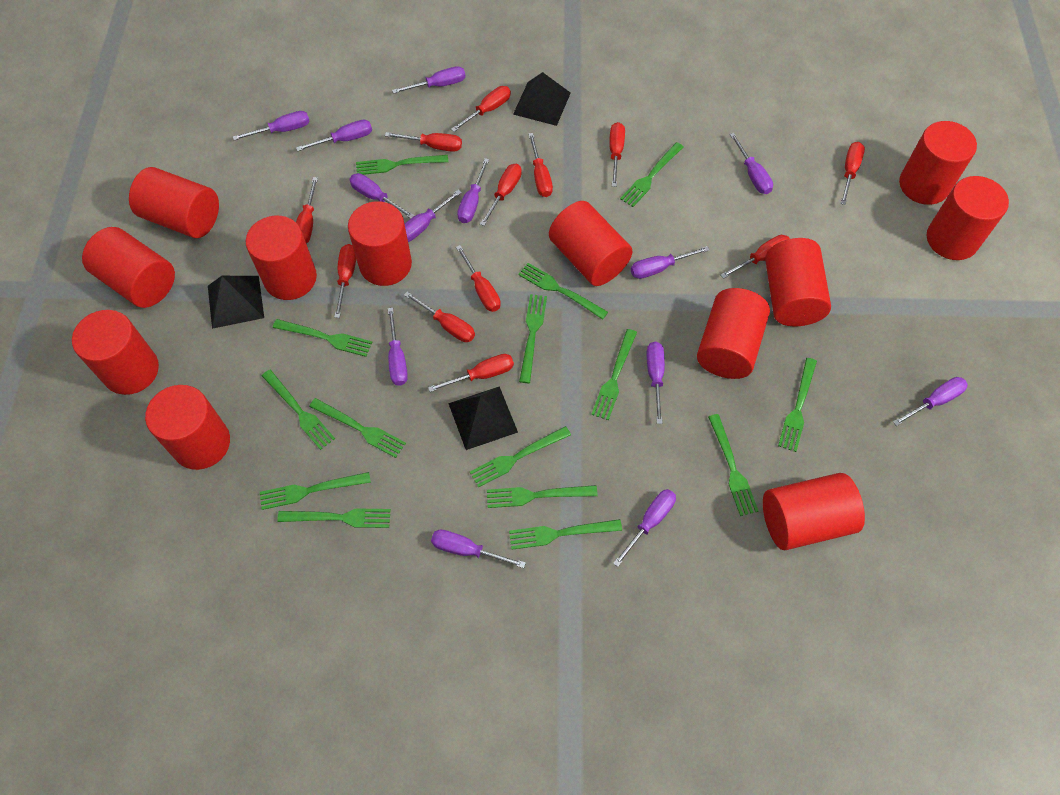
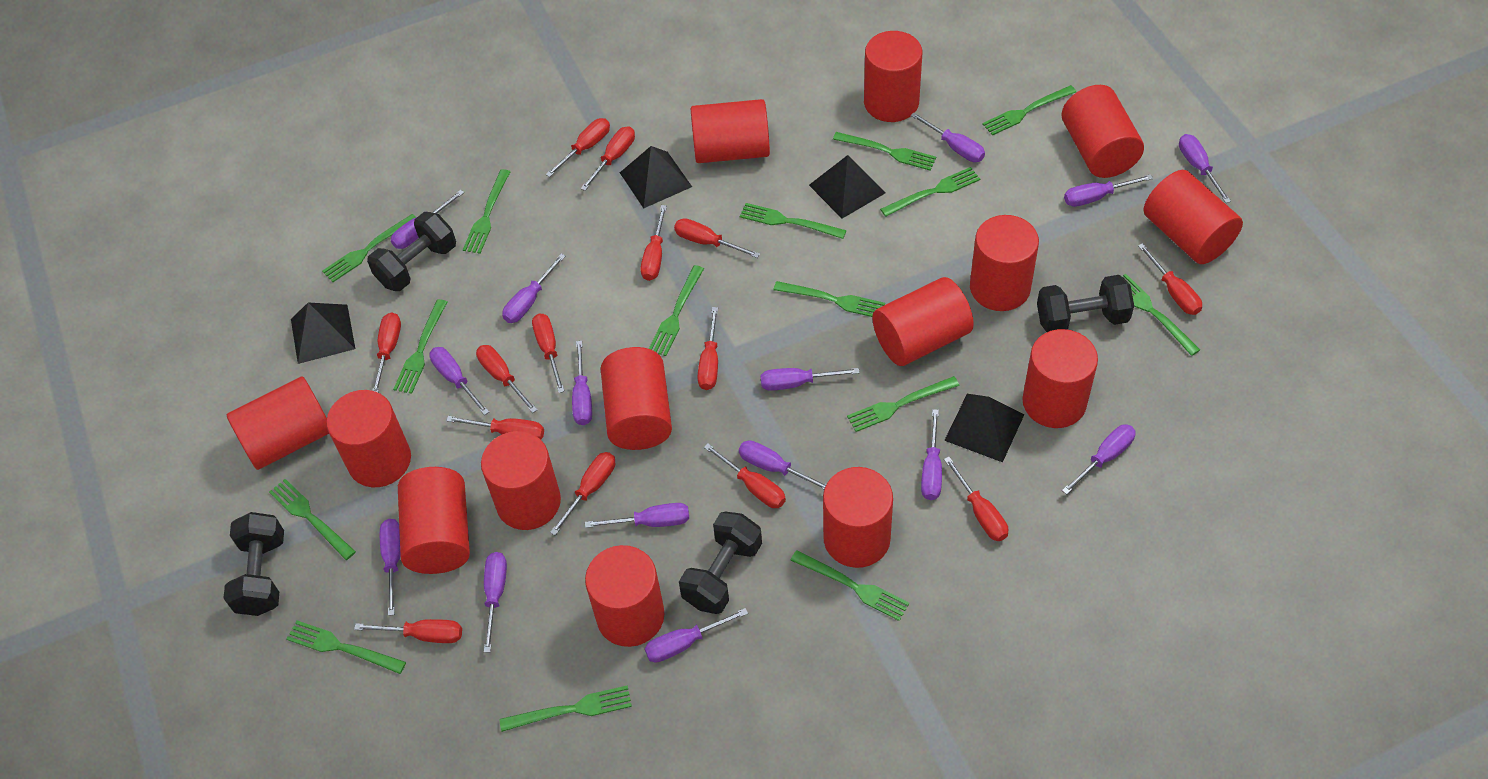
black dumbbell: 0 -> 4
black pyramid: 3 -> 4
purple screwdriver: 13 -> 15
red cylinder: 12 -> 14
red screwdriver: 12 -> 14

